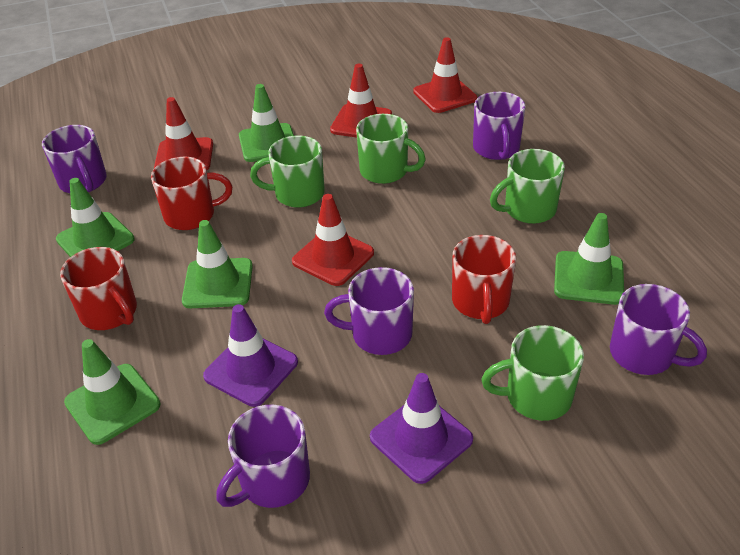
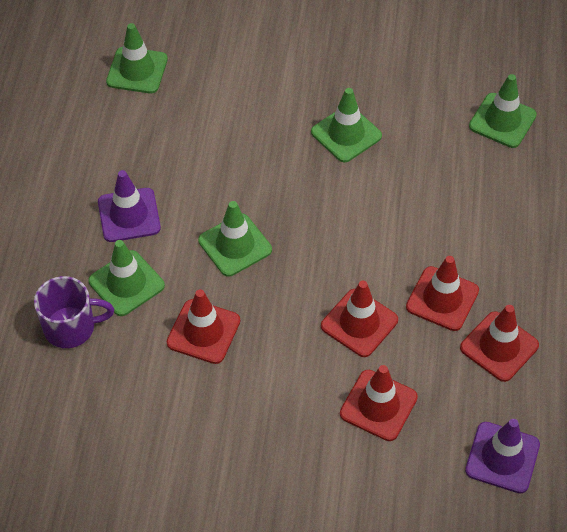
green mug: 4 -> 0
purple mug: 5 -> 1
red mug: 3 -> 0
red traffic cone: 4 -> 5

